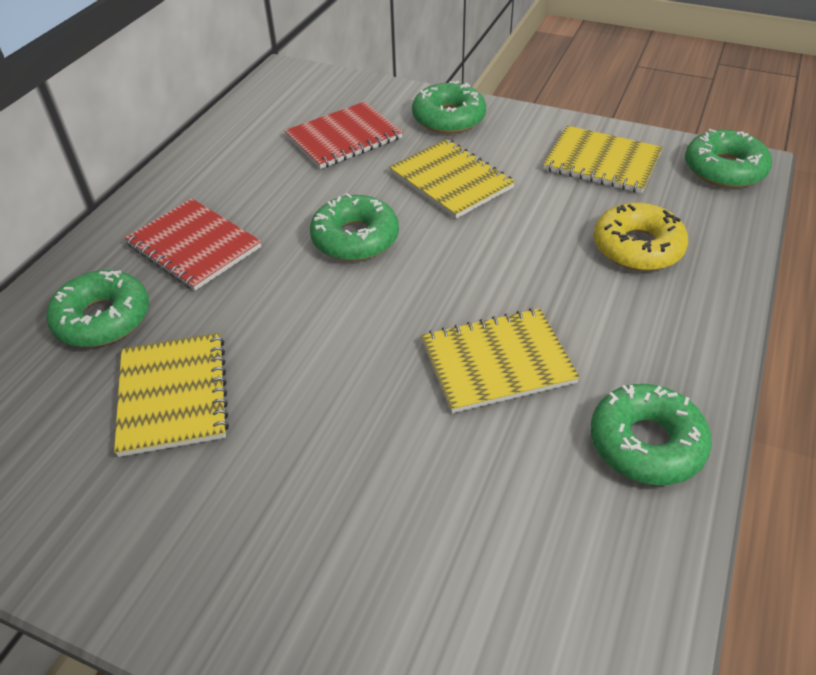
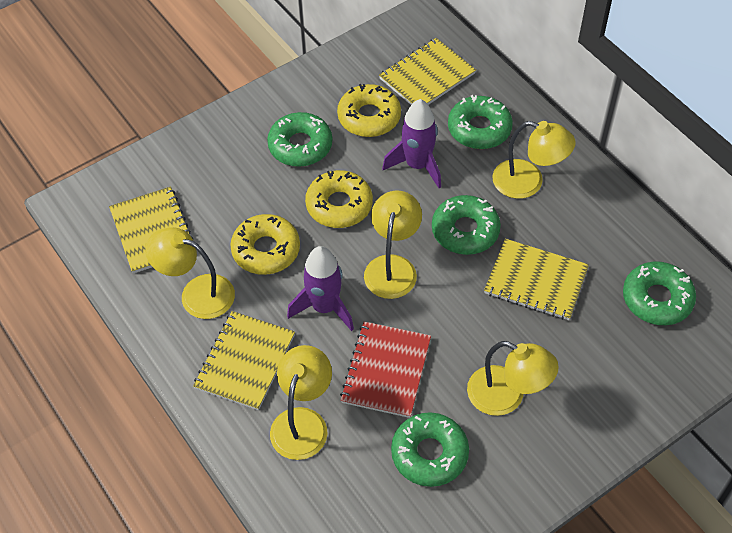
purple rocket: 0 -> 2
red notebook: 2 -> 1
yellow donut: 1 -> 3
yellow lamp: 0 -> 5

